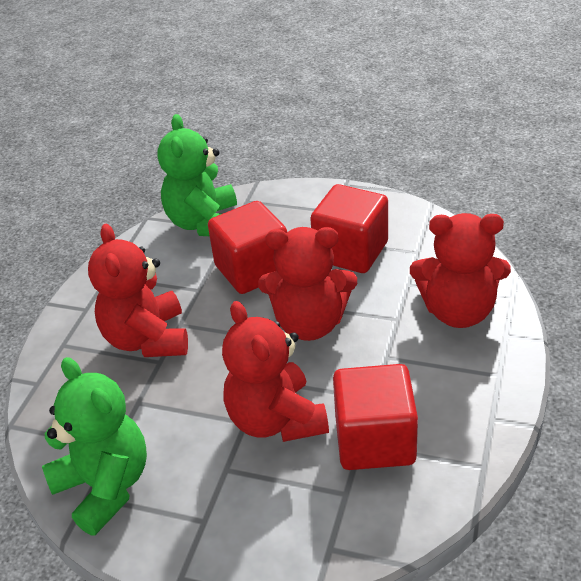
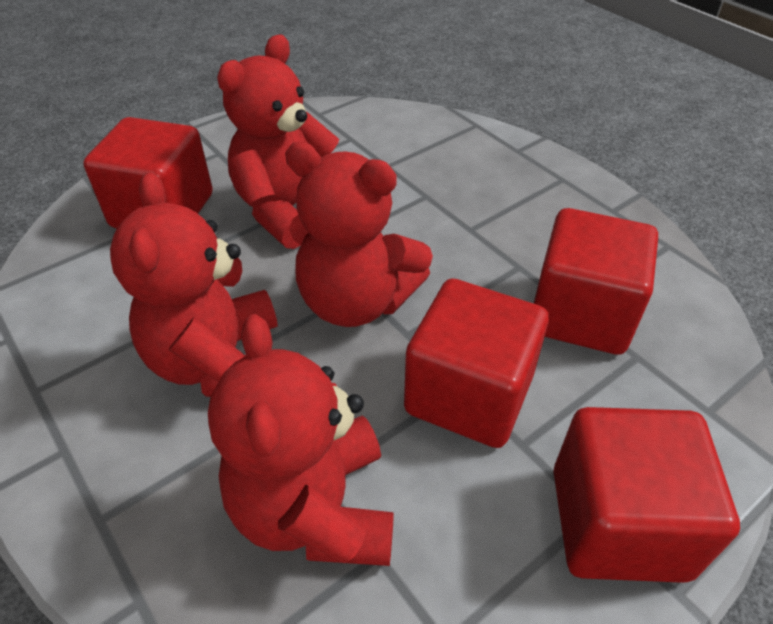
green teddy bear: 2 -> 0
red cube: 3 -> 4

